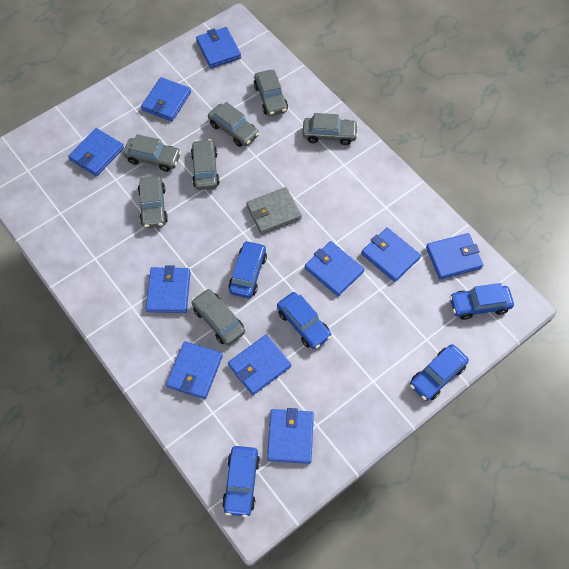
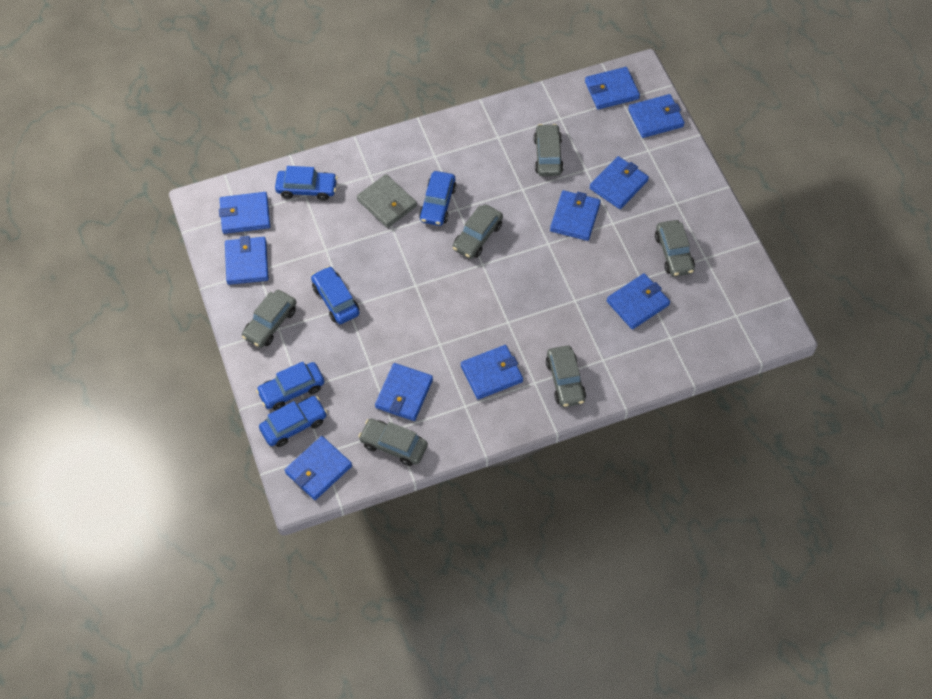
grey car: 7 -> 6

